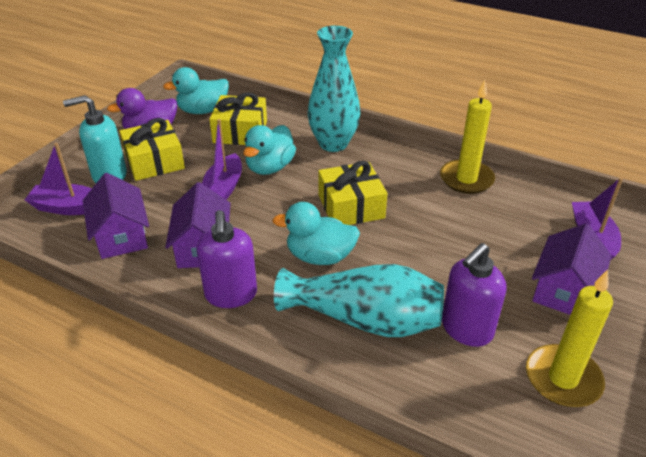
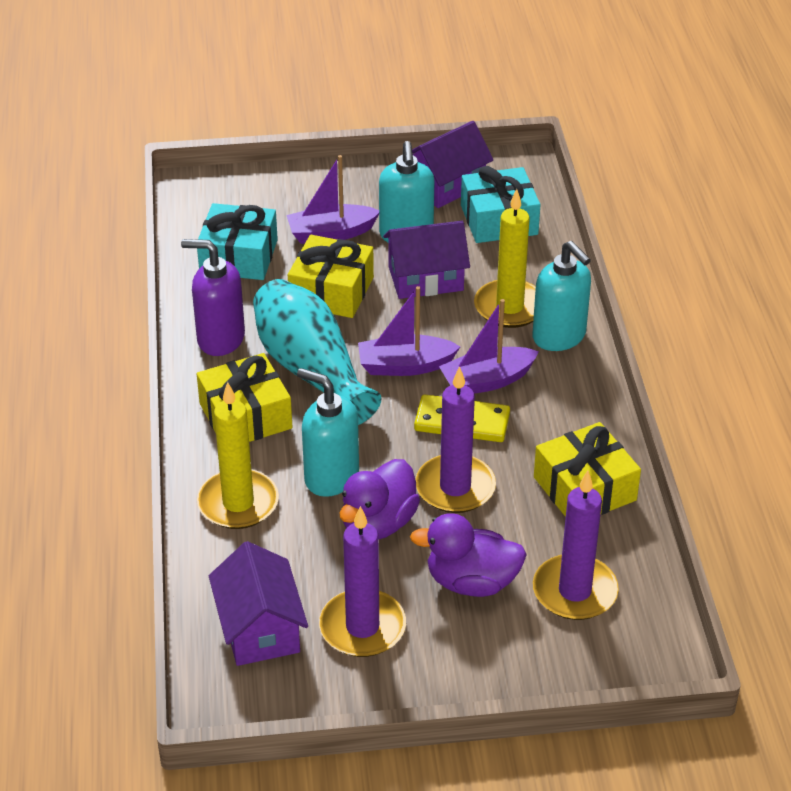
purple candle: 0 -> 3
purple duck: 1 -> 2
purple soap dispenser: 2 -> 1
turquoise duck: 3 -> 0
turquoise gift: 0 -> 2
turquoise soap dispenser: 1 -> 3
turquoise vase: 2 -> 1
yellow domino: 0 -> 1

